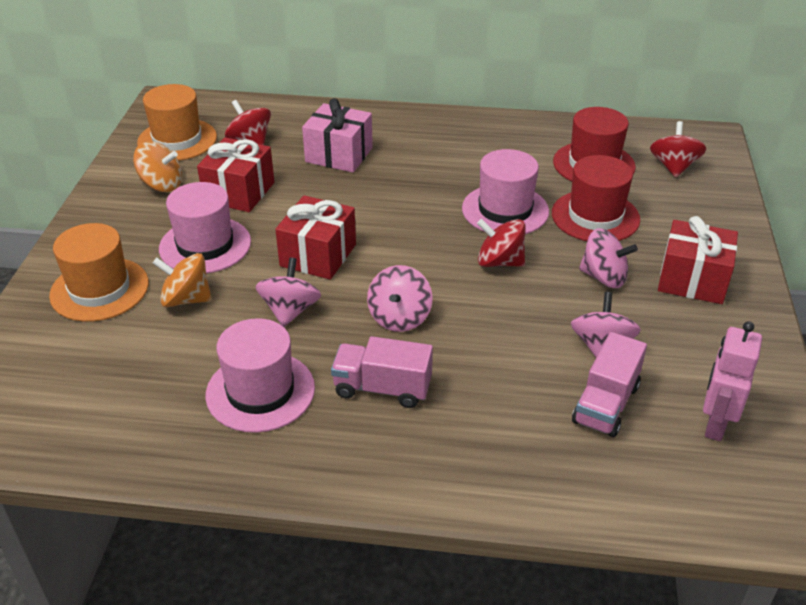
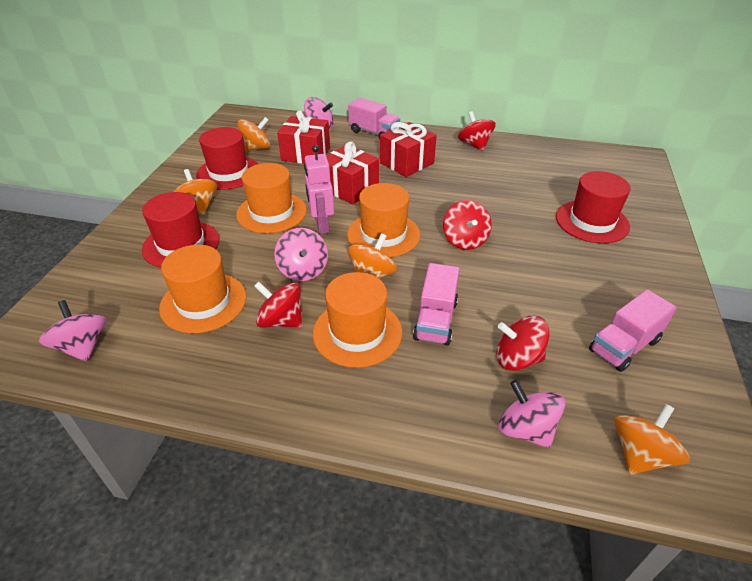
orange hat: 2 -> 4
orange spinning top: 2 -> 4
pink gift: 1 -> 0
pink hat: 3 -> 0
pink truck: 2 -> 3
red hat: 2 -> 3
red spinning top: 3 -> 4

